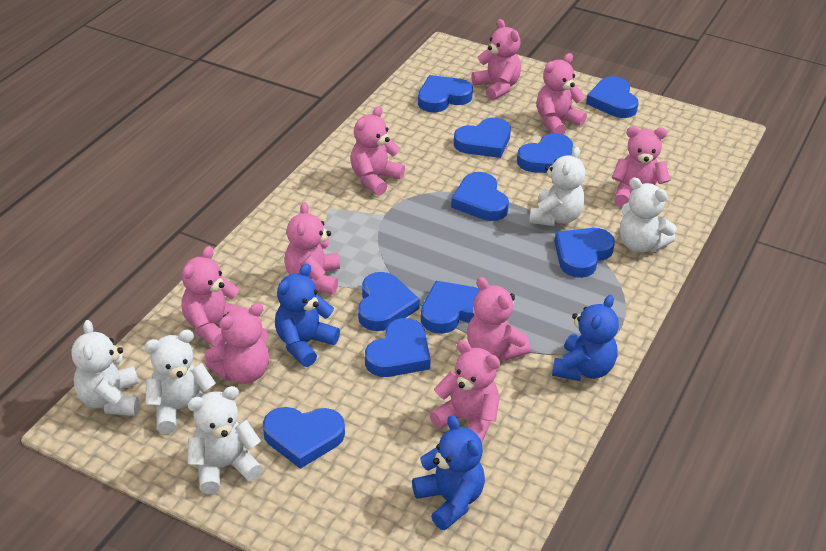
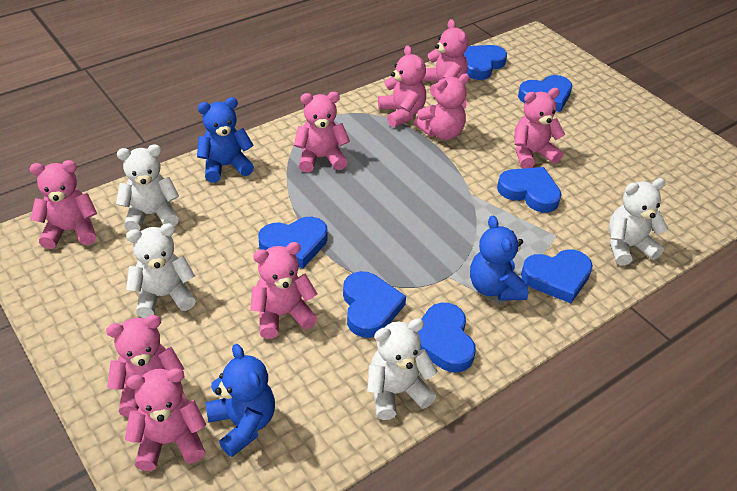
blue heart: 10 -> 7
white teddy bear: 5 -> 4

